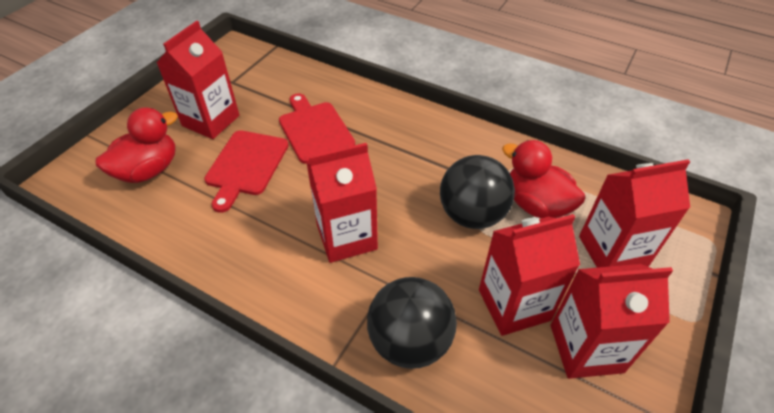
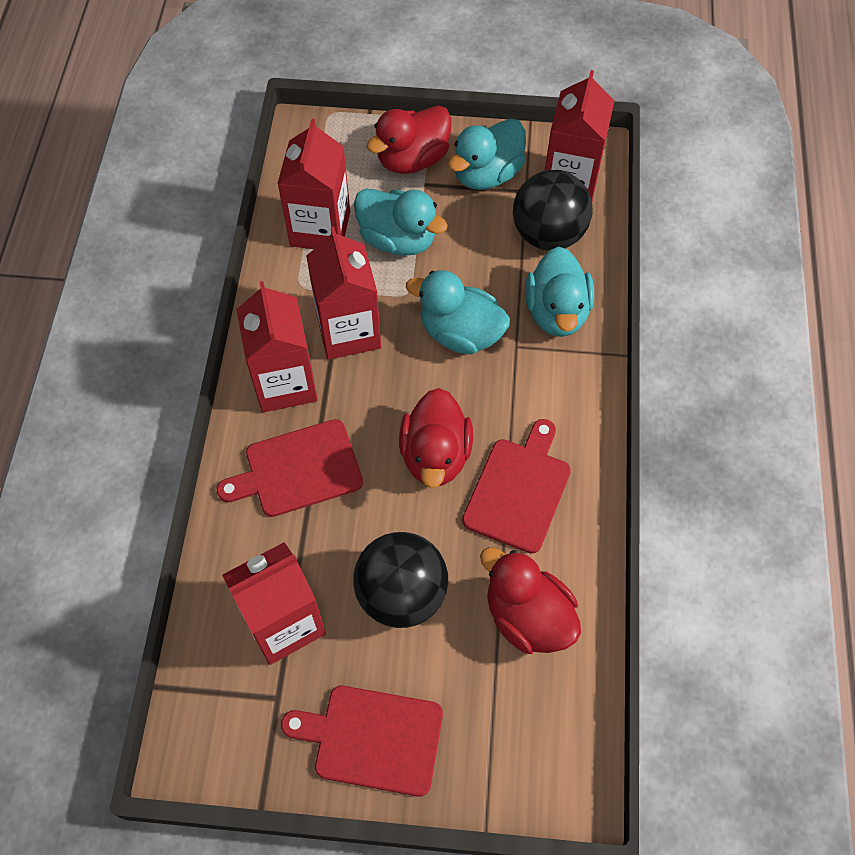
red cutting board: 2 -> 3
red duck: 2 -> 3
turquoise duck: 0 -> 4

